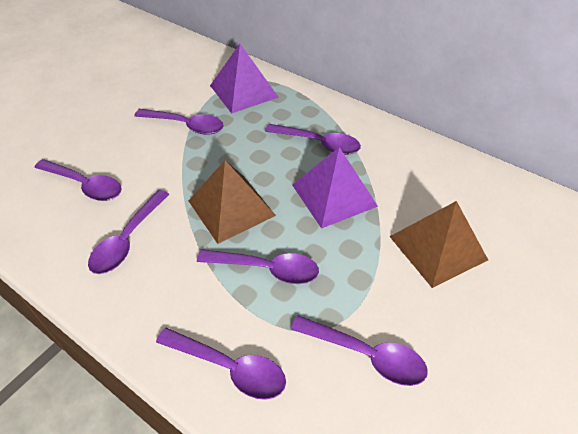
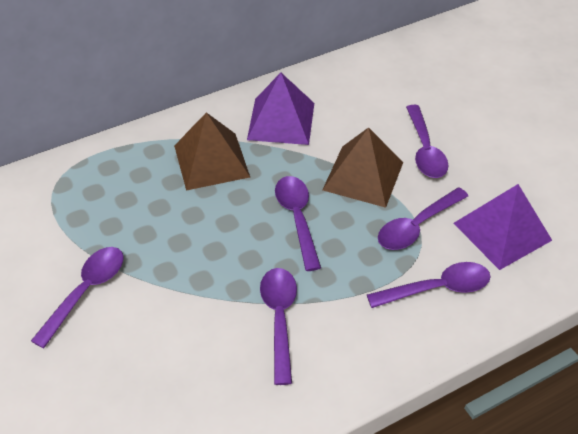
purple spoon: 7 -> 6

